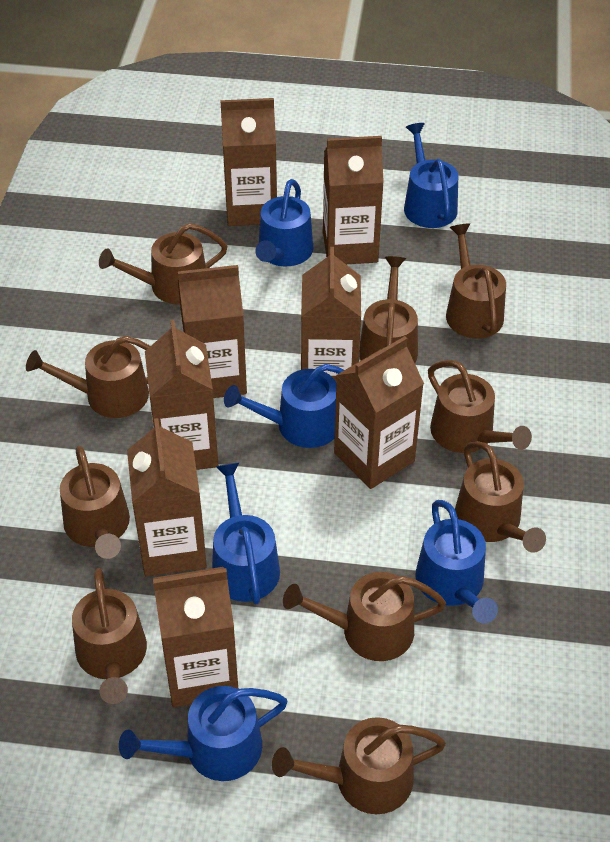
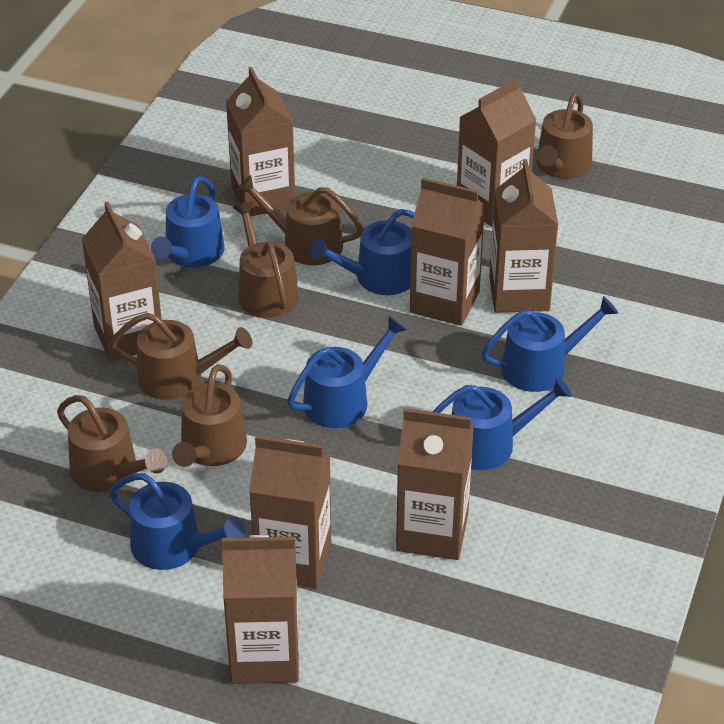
brown watering can: 10 -> 6

